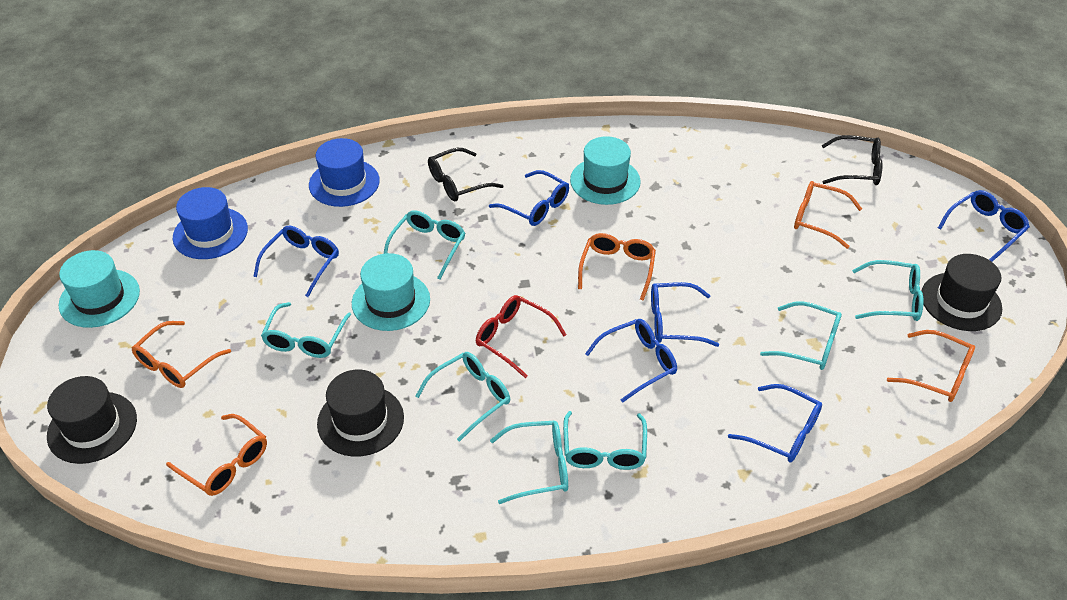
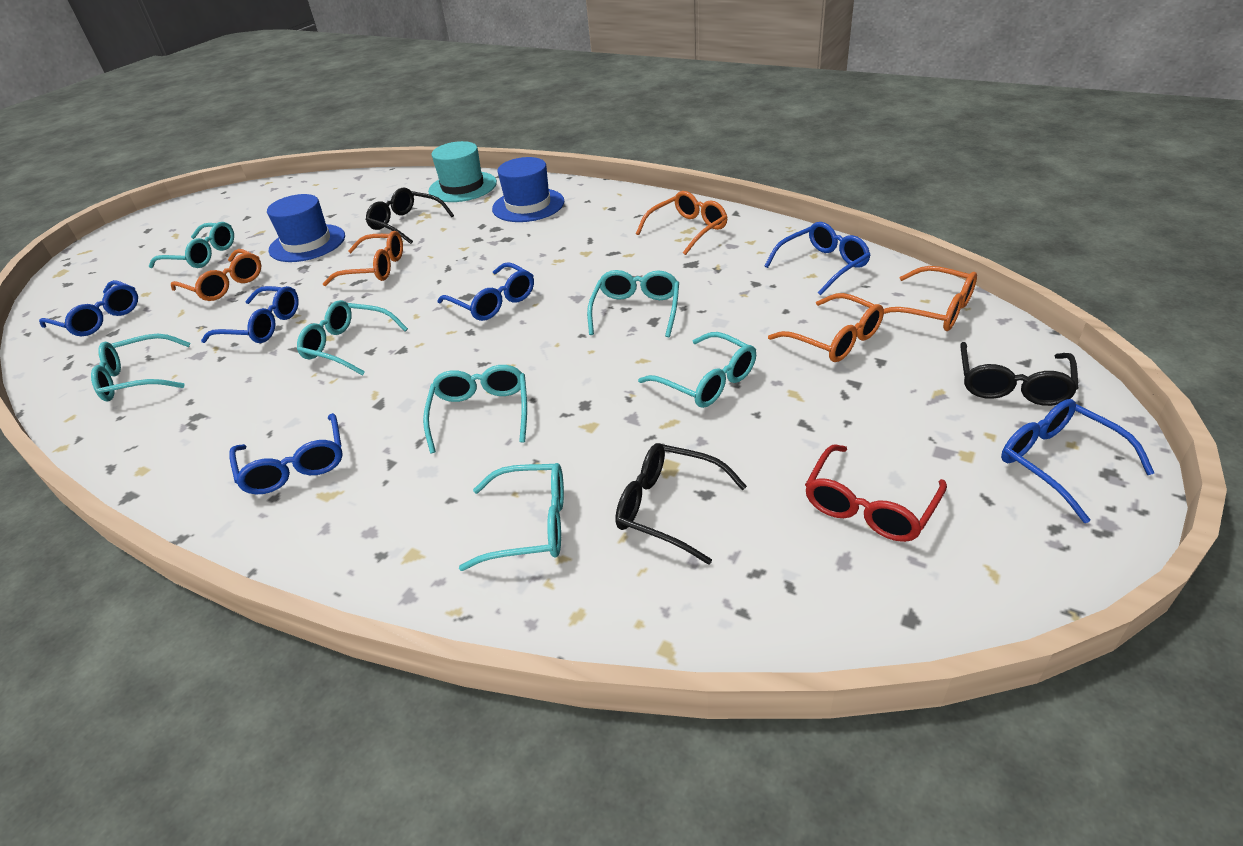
black glasses: 2 -> 3
black hat: 3 -> 0
turquoise hat: 3 -> 1

